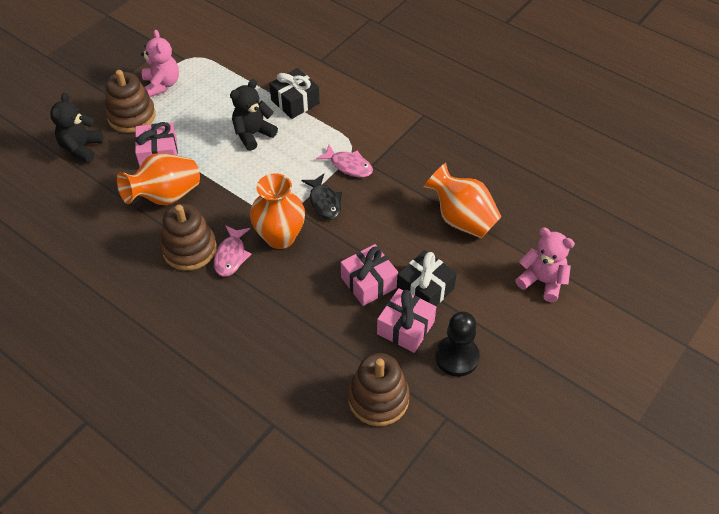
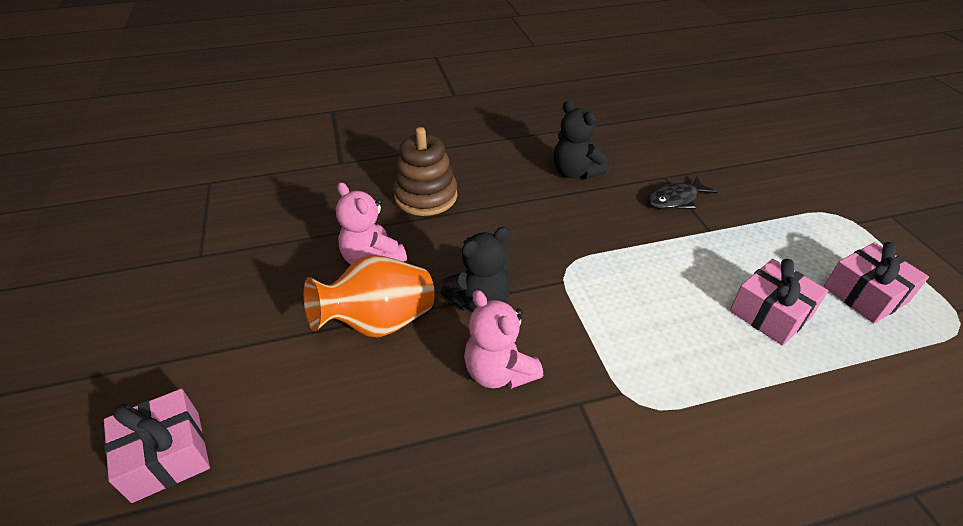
black gift: 2 -> 0
black pawn: 1 -> 0
brown stacking toy: 3 -> 1
orange vase: 3 -> 1
pink fish: 2 -> 0

